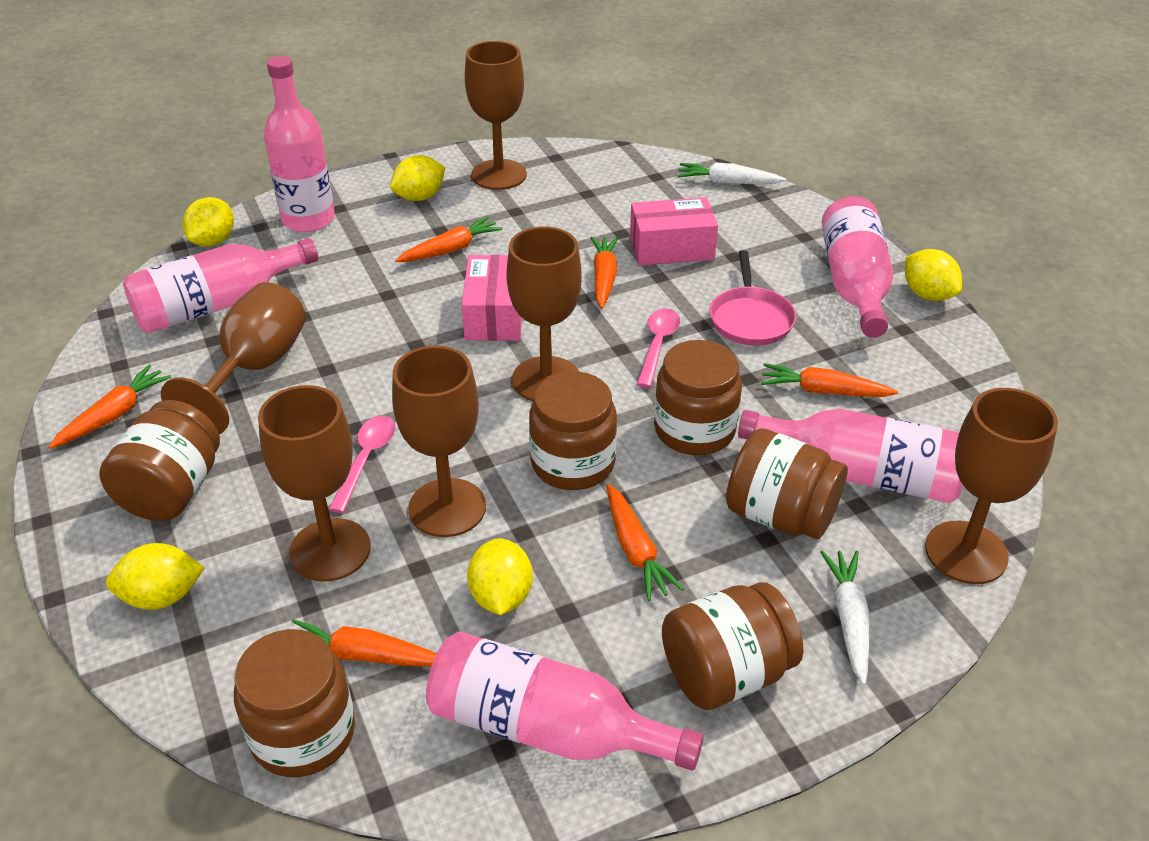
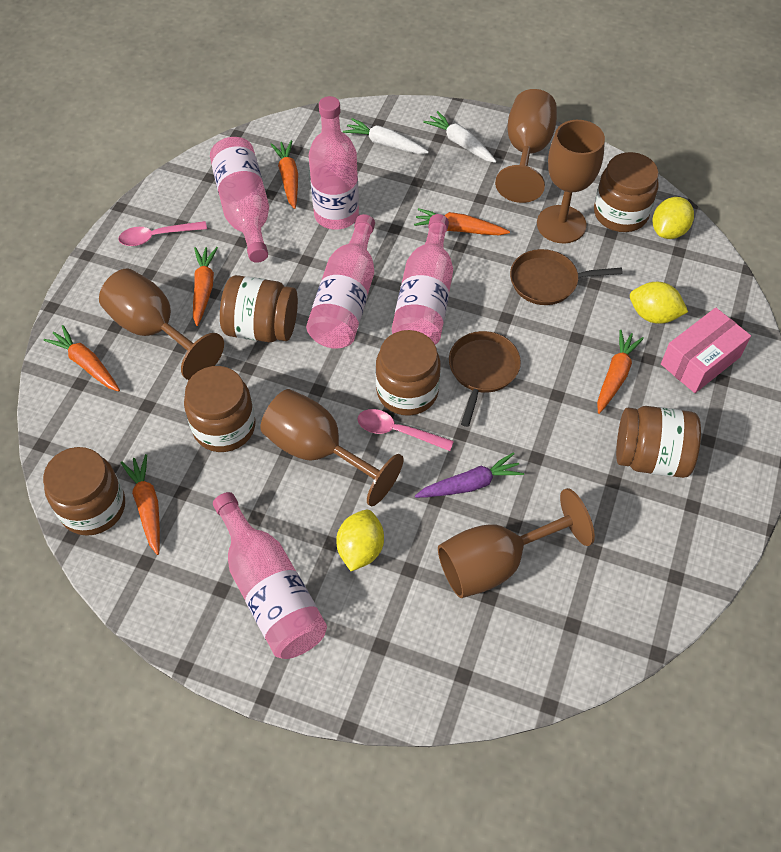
brown goblet: 6 -> 5
brown pan: 0 -> 2
pink box: 2 -> 1
pink pan: 1 -> 0
purple carrot: 0 -> 1
yellow lemon: 5 -> 3

